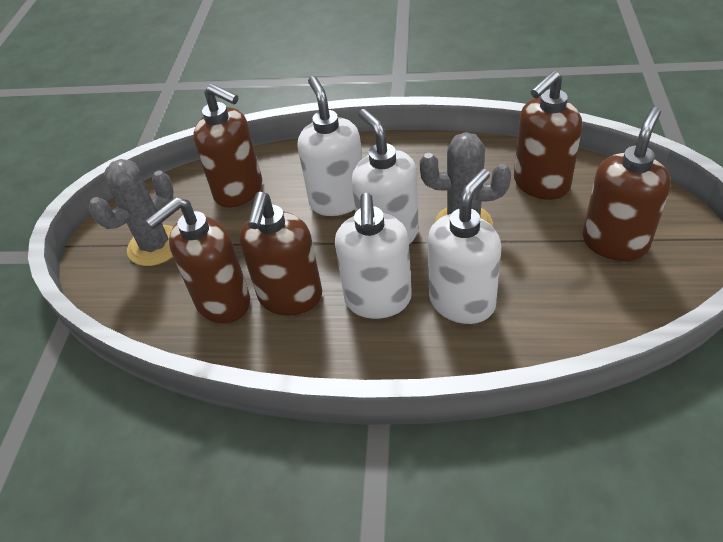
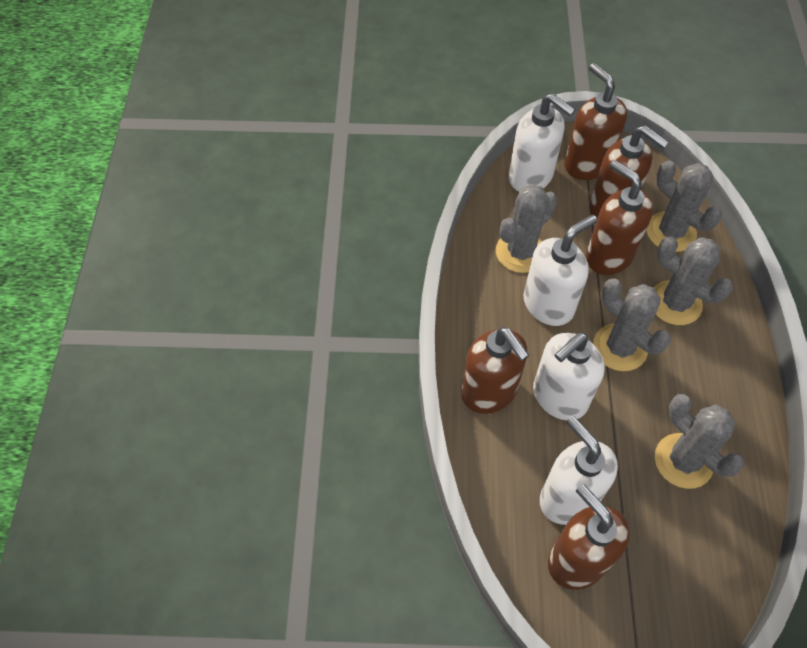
grey cactus: 2 -> 5

